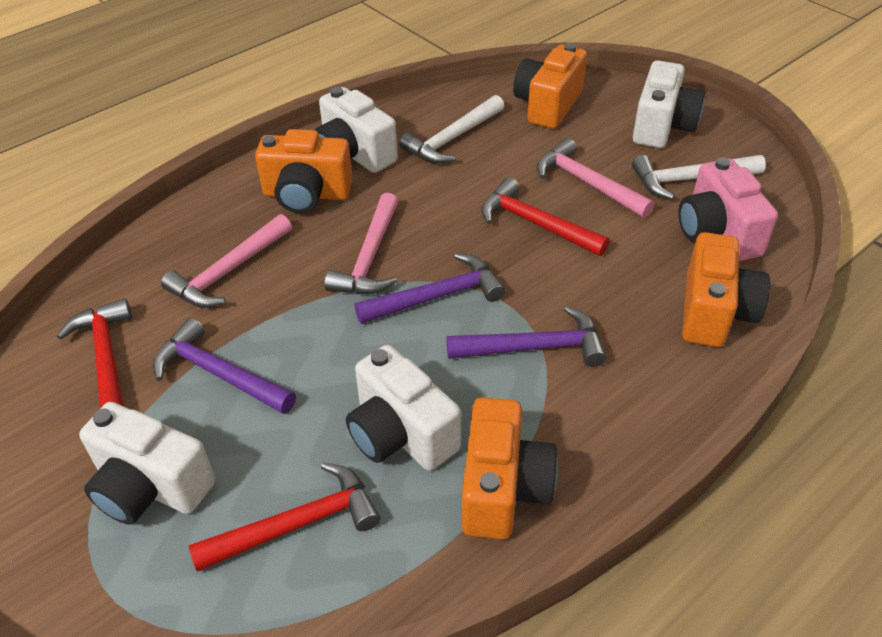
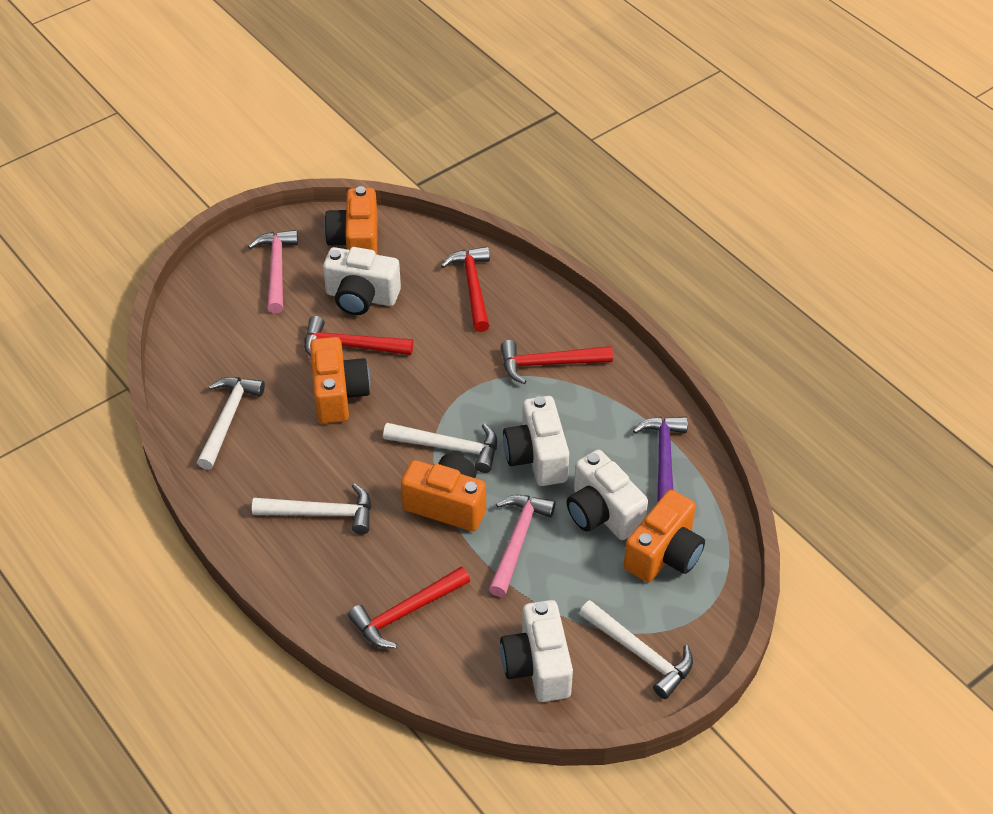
pink camera: 1 -> 0
pink hammer: 3 -> 2
purple hammer: 3 -> 1
red hammer: 3 -> 4
white hammer: 2 -> 4

